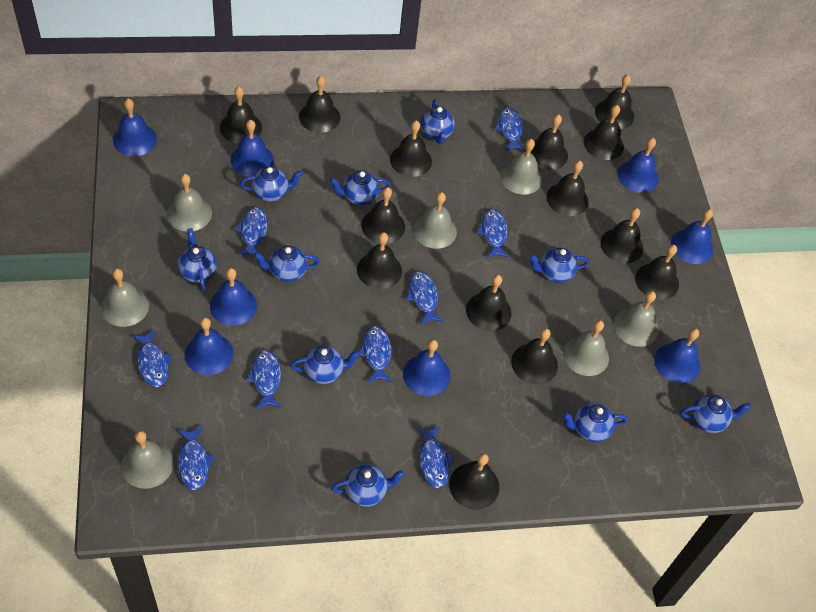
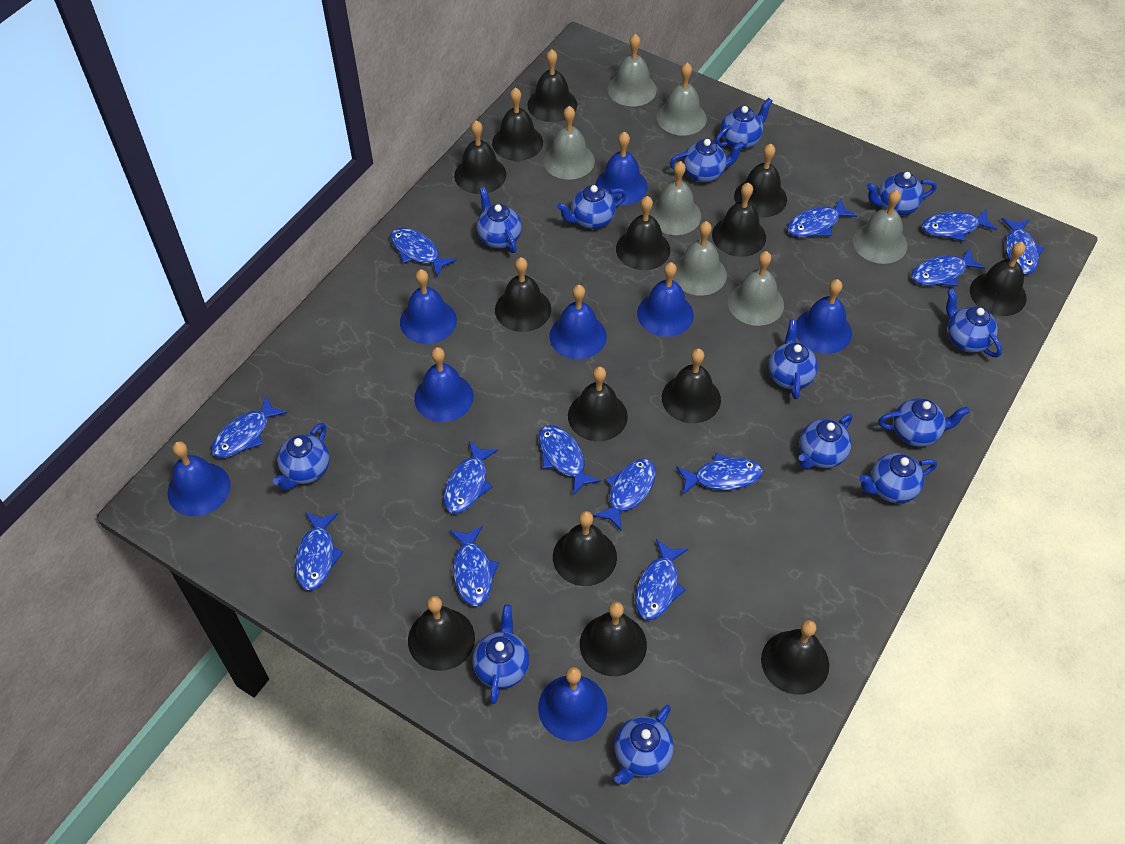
blue fish: 9 -> 13
blue teapot: 10 -> 13

